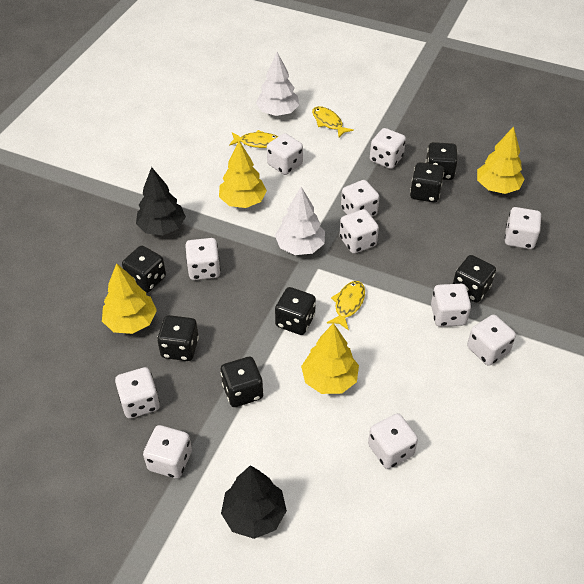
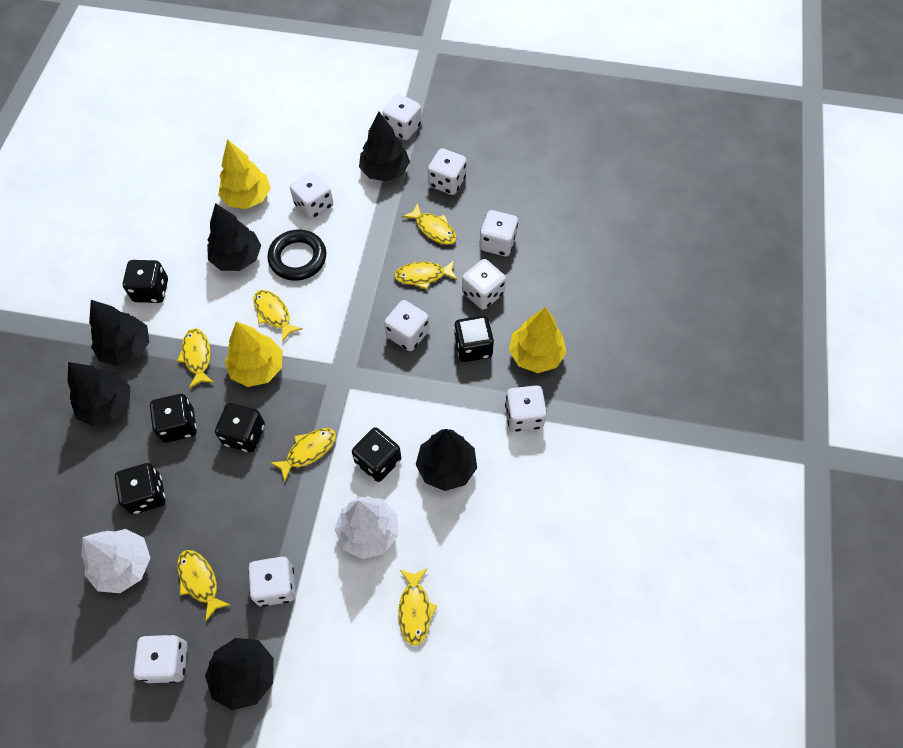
black dice: 7 -> 6
black ring: 0 -> 1
black tree: 2 -> 6
white dice: 11 -> 9
yellow fish: 3 -> 7
yellow tree: 4 -> 3

